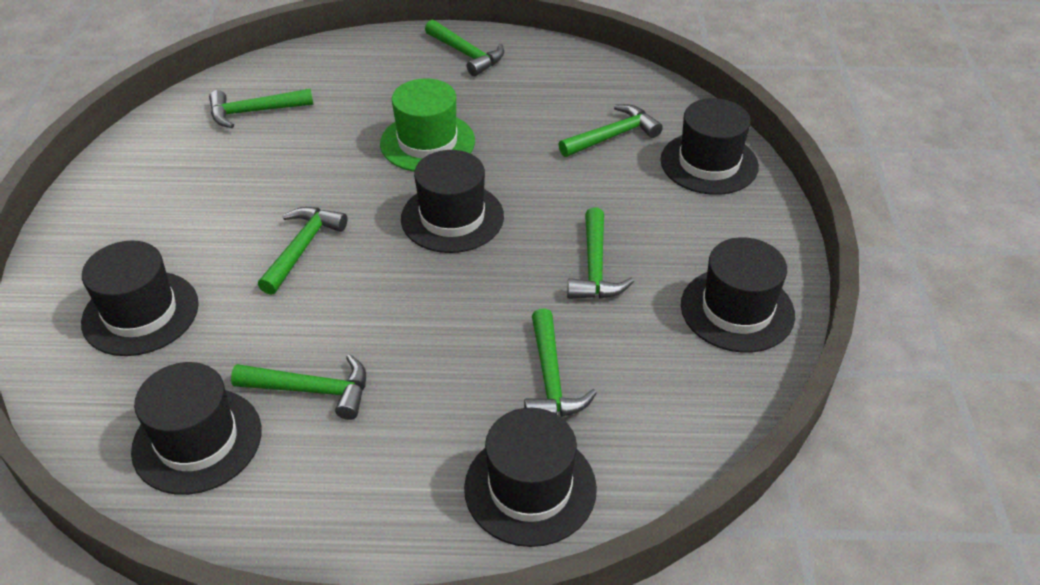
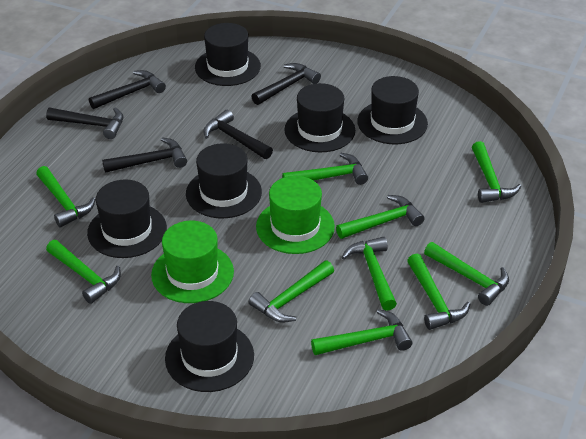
black hammer: 0 -> 5
green hammer: 7 -> 10
green hat: 1 -> 2

